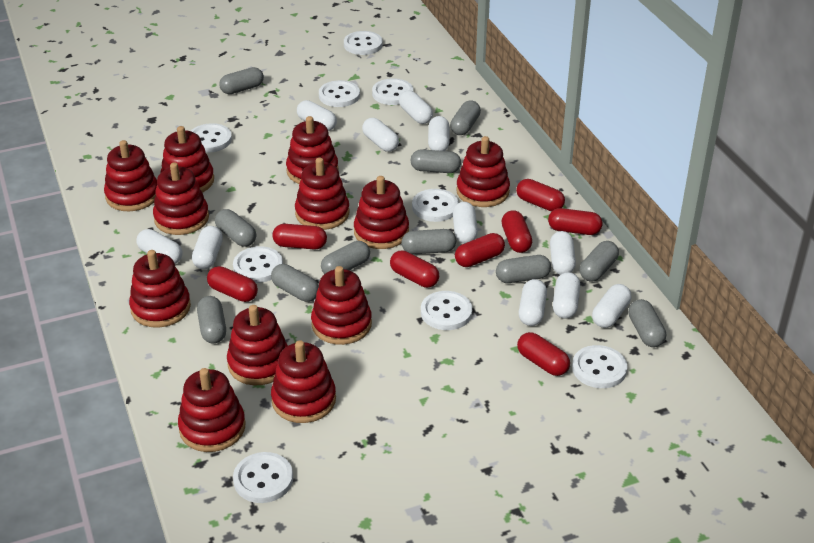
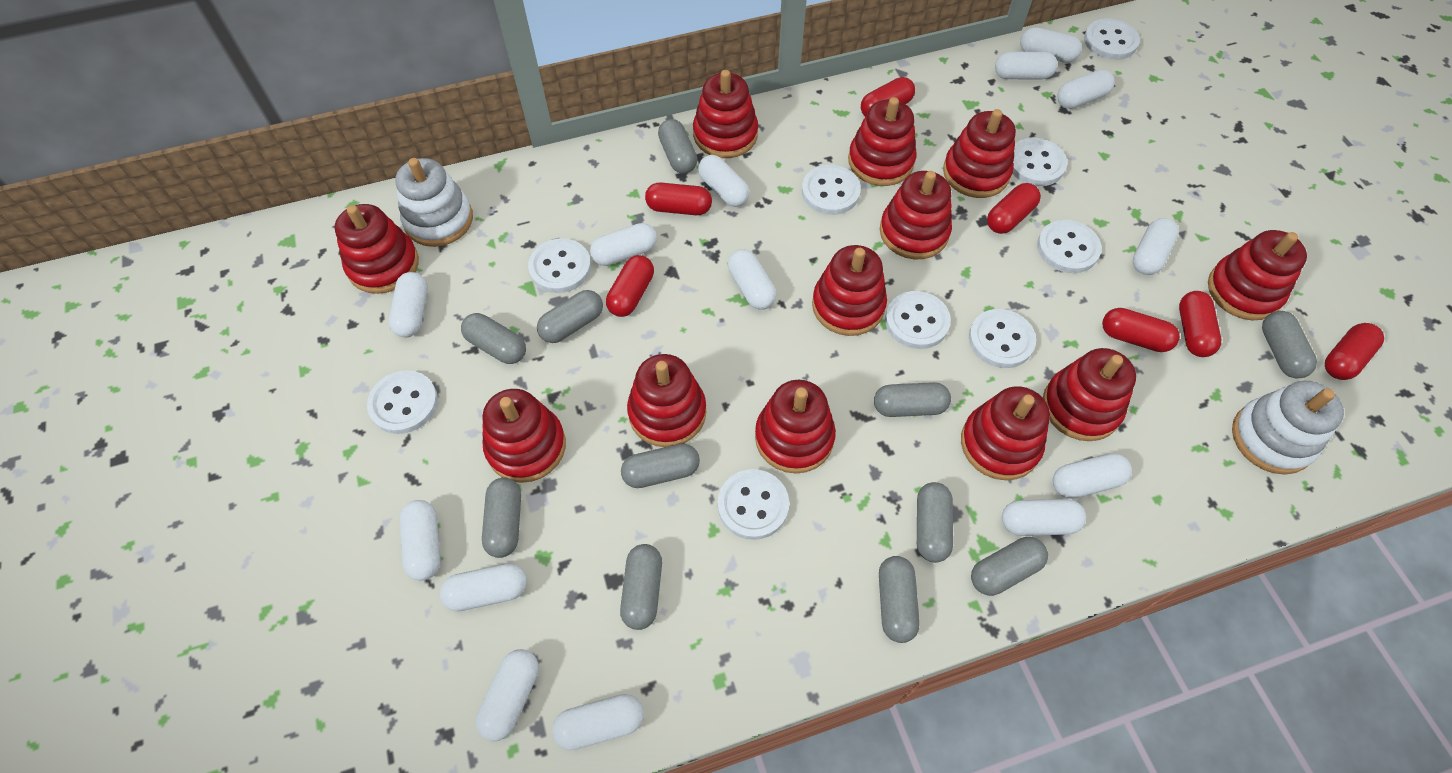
red capsule: 8 -> 7
white capsule: 11 -> 14
white stacking toy: 0 -> 2

